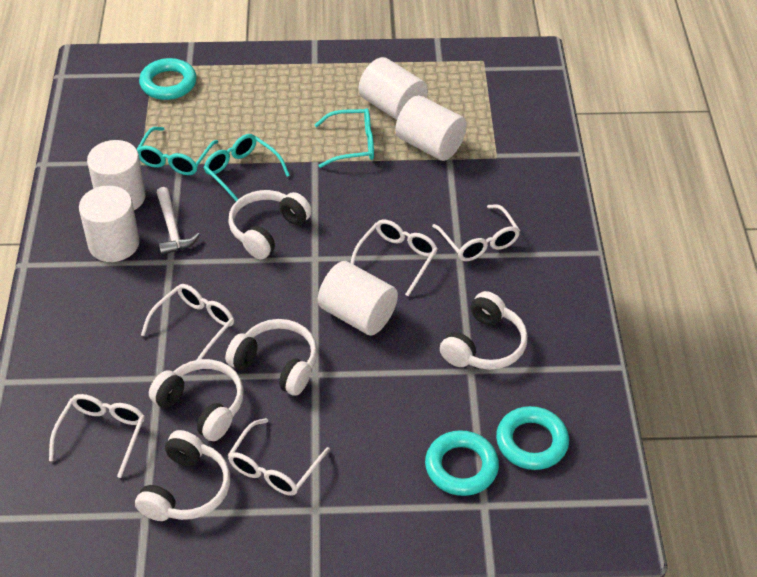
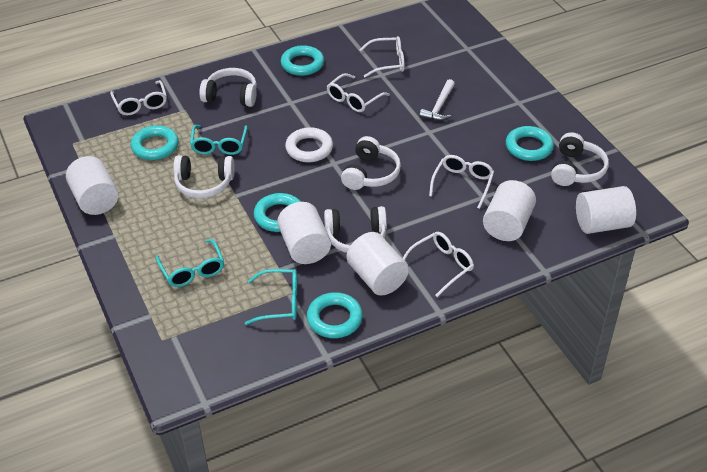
turquoise ring: 3 -> 5
white ring: 0 -> 1

